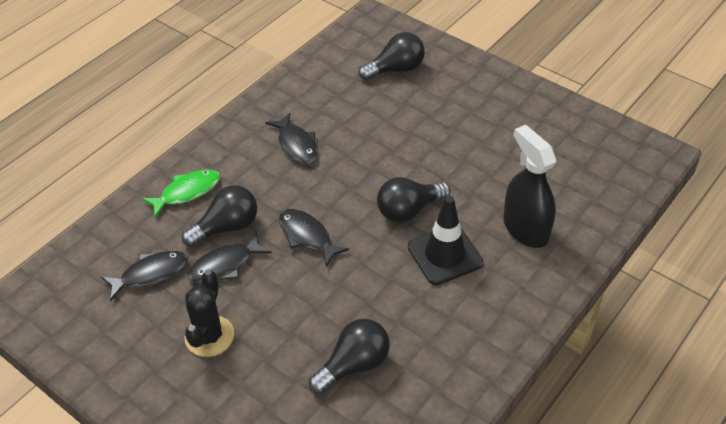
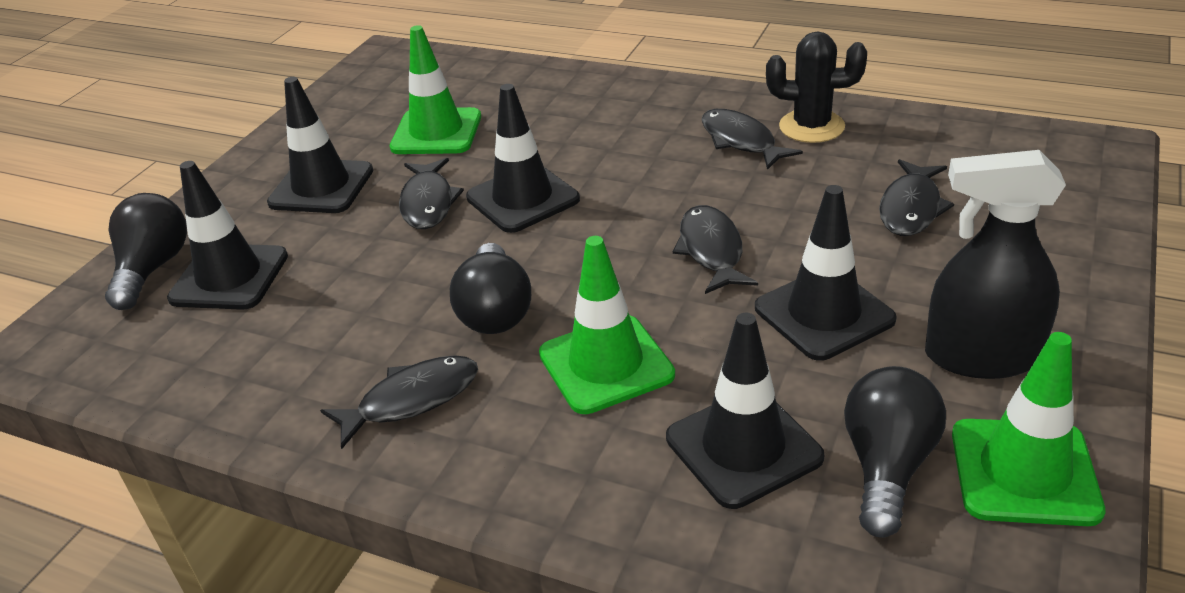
black fish: 4 -> 5
black light bulb: 4 -> 3
black traffic cone: 1 -> 5
green fish: 1 -> 0
green traffic cone: 0 -> 3

